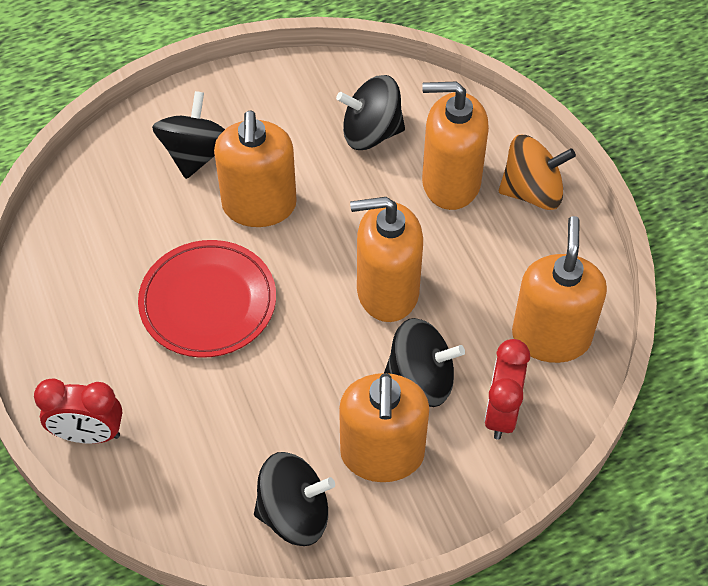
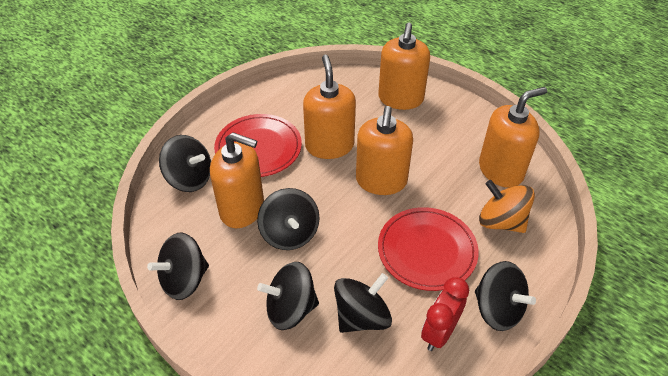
black spinning top: 4 -> 6
red clock: 2 -> 1
red plate: 1 -> 2

